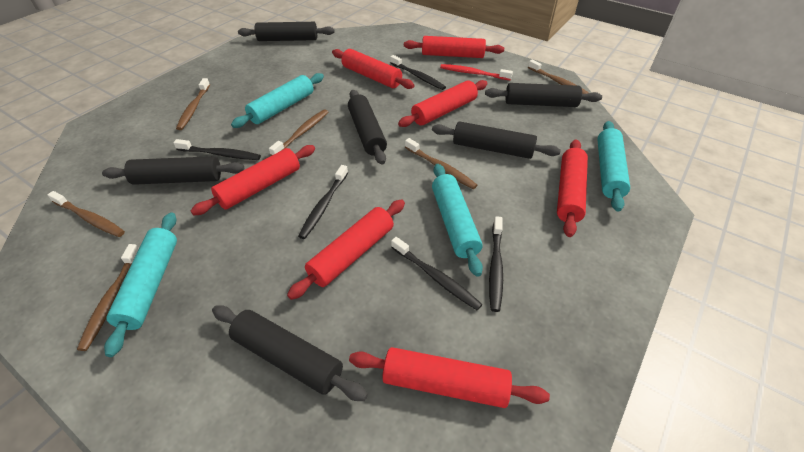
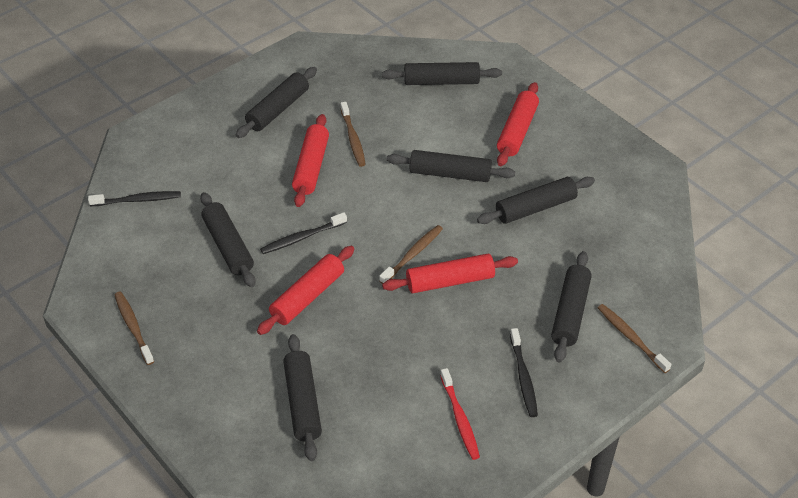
black rolling pin: 6 -> 7
black toothbrush: 5 -> 3
brown toothbrush: 6 -> 4
red rolling pin: 7 -> 4
turquoise rolling pin: 4 -> 0

